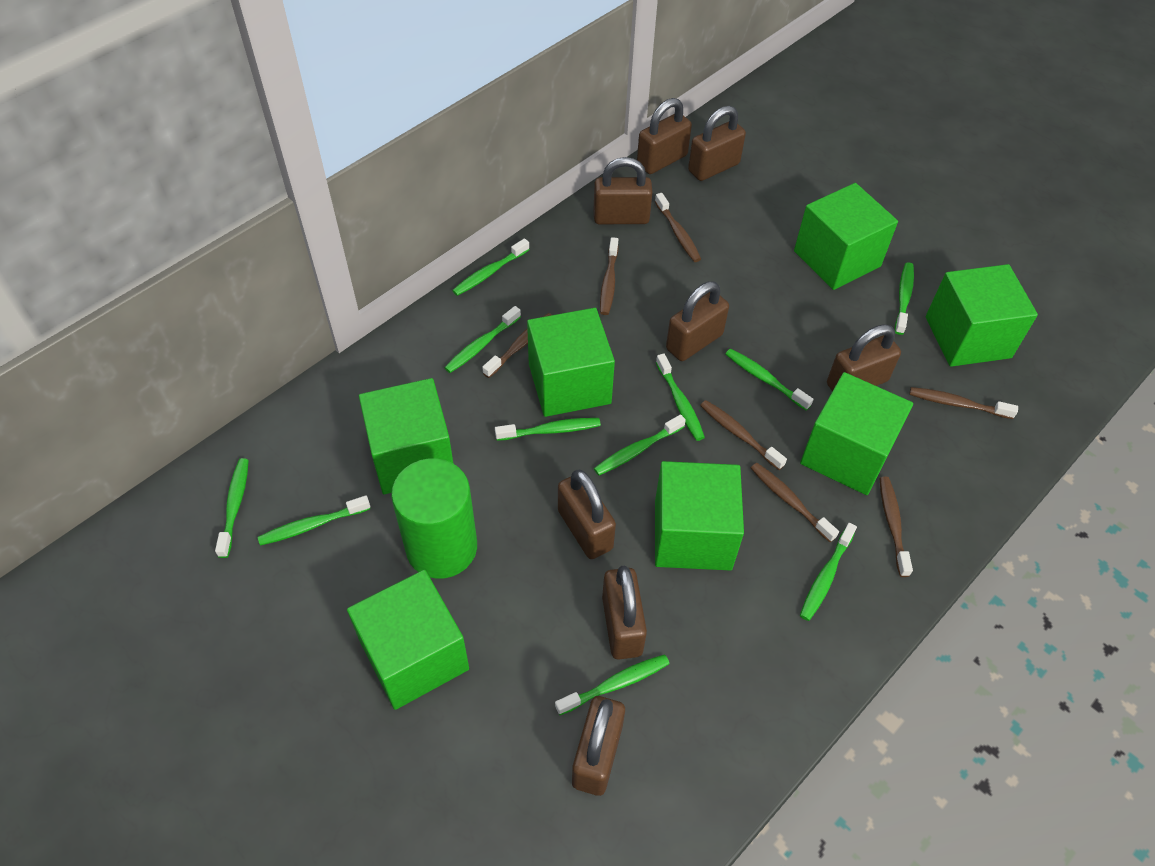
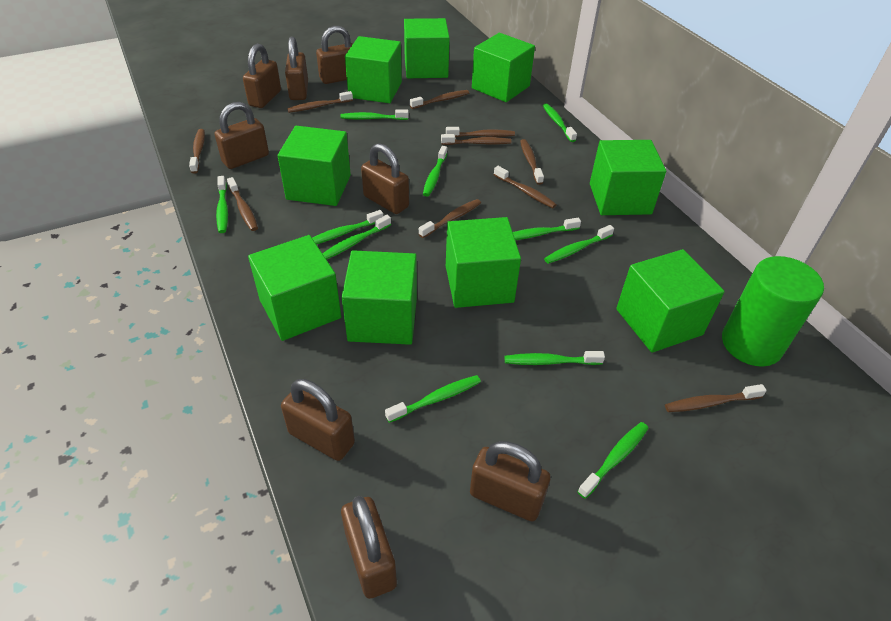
brown toothbrush: 7 -> 10
green cube: 7 -> 9

